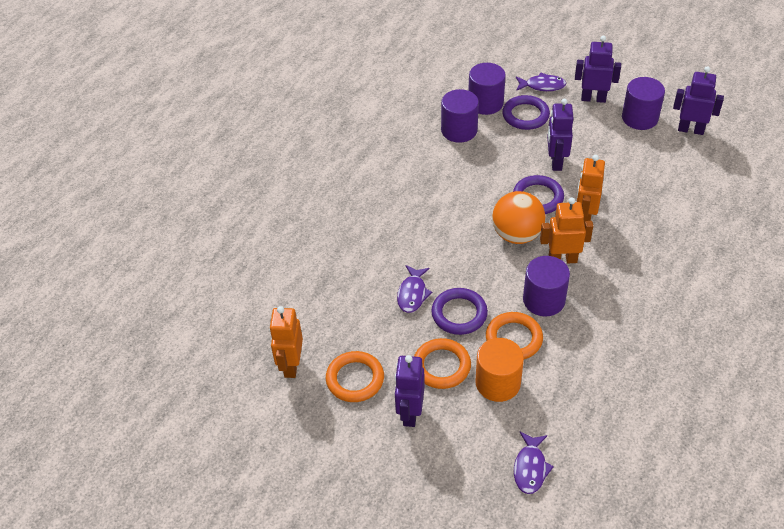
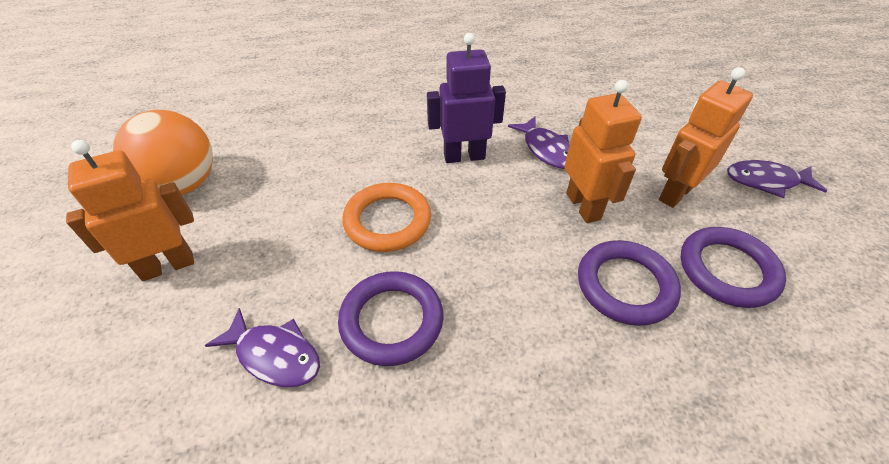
orange cylinder: 1 -> 0
orange ring: 3 -> 1
purple cylinder: 4 -> 0
purple robot: 4 -> 1

